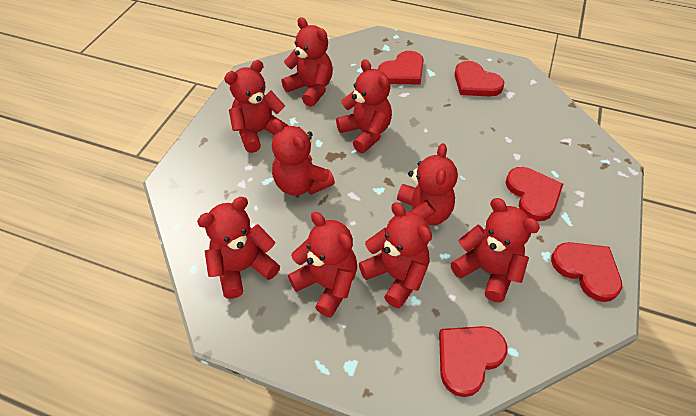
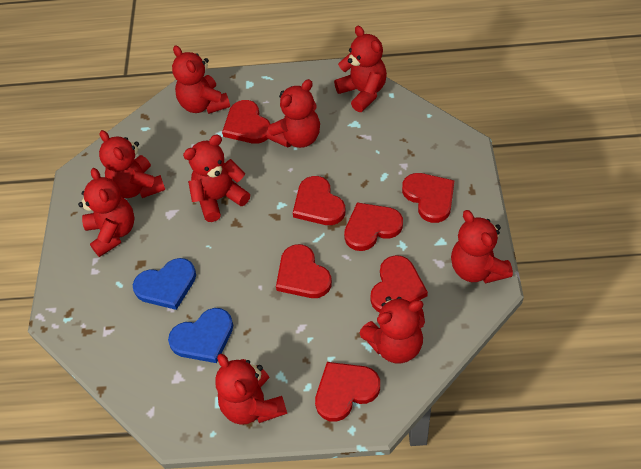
blue heart: 0 -> 2
red heart: 5 -> 7

